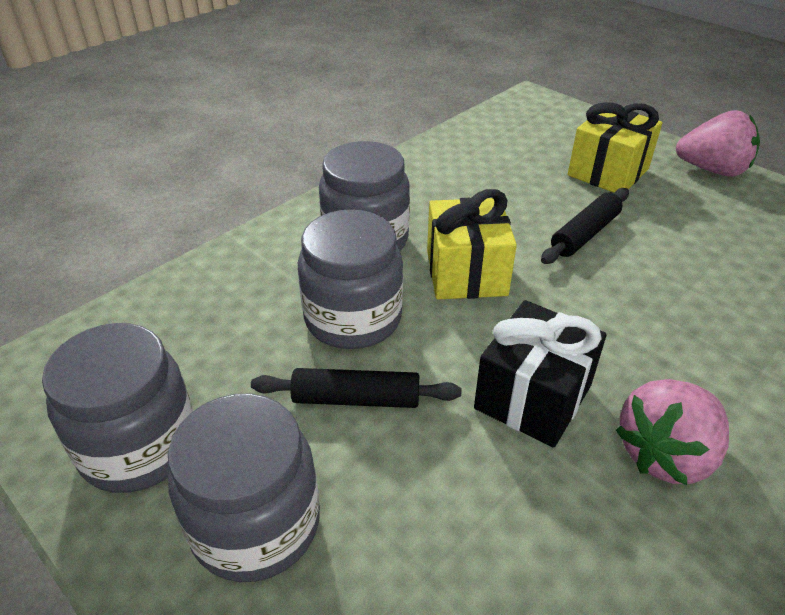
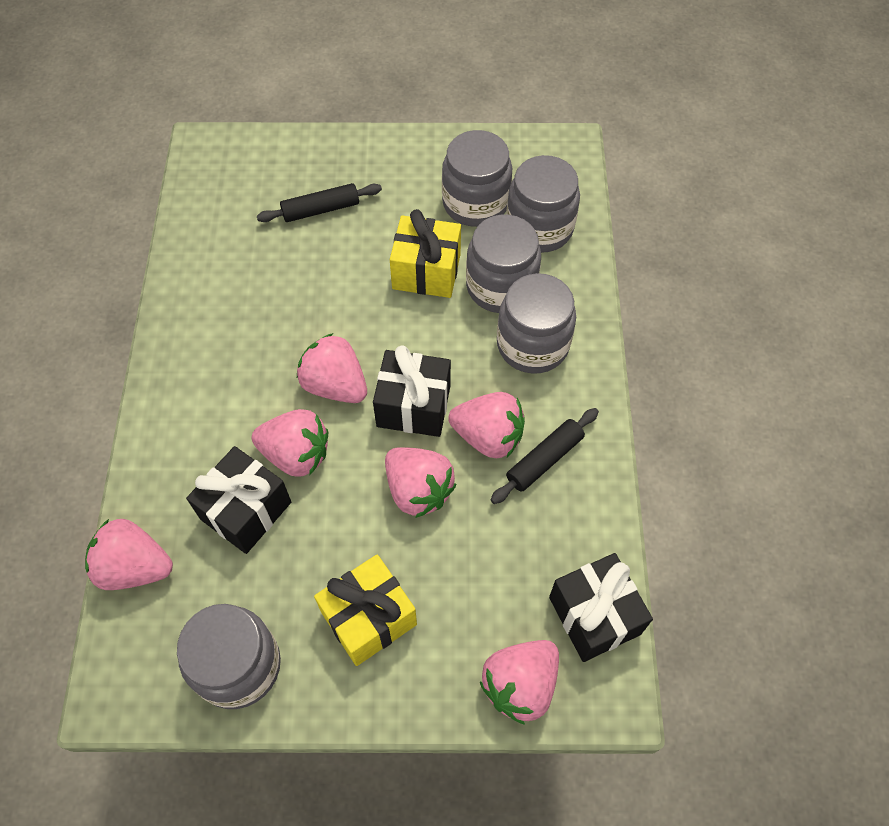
black gift: 1 -> 3
grey jar: 4 -> 5
pink strawberry: 2 -> 6

